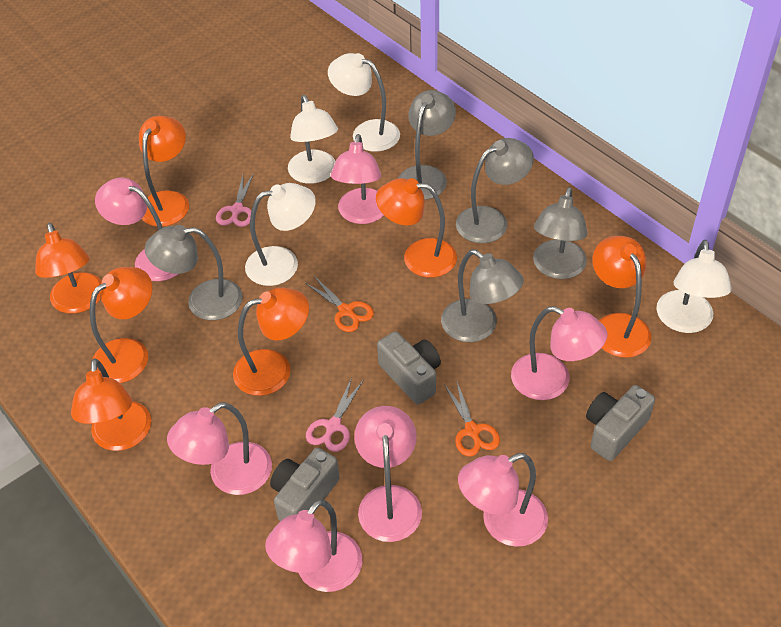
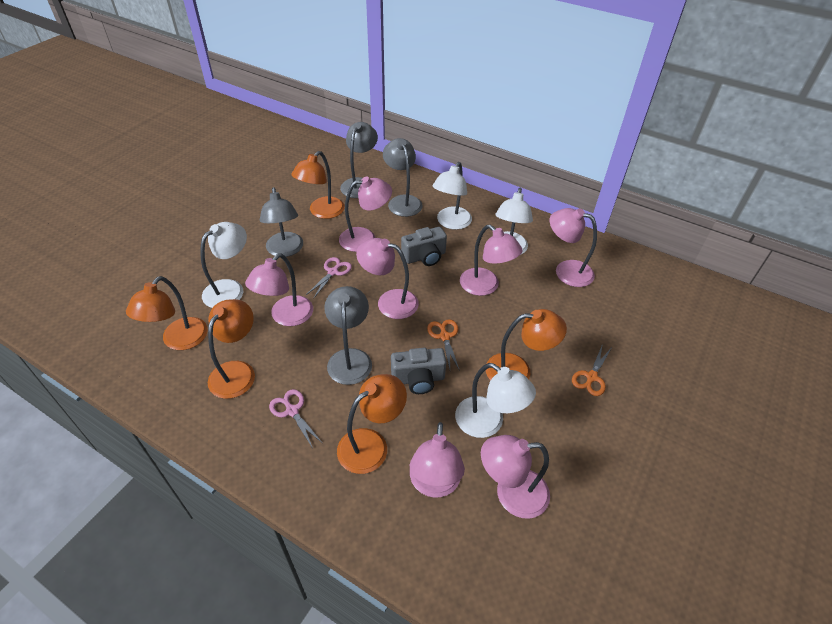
grey camera: 3 -> 2
grey lamp: 5 -> 4
orange lamp: 7 -> 5

